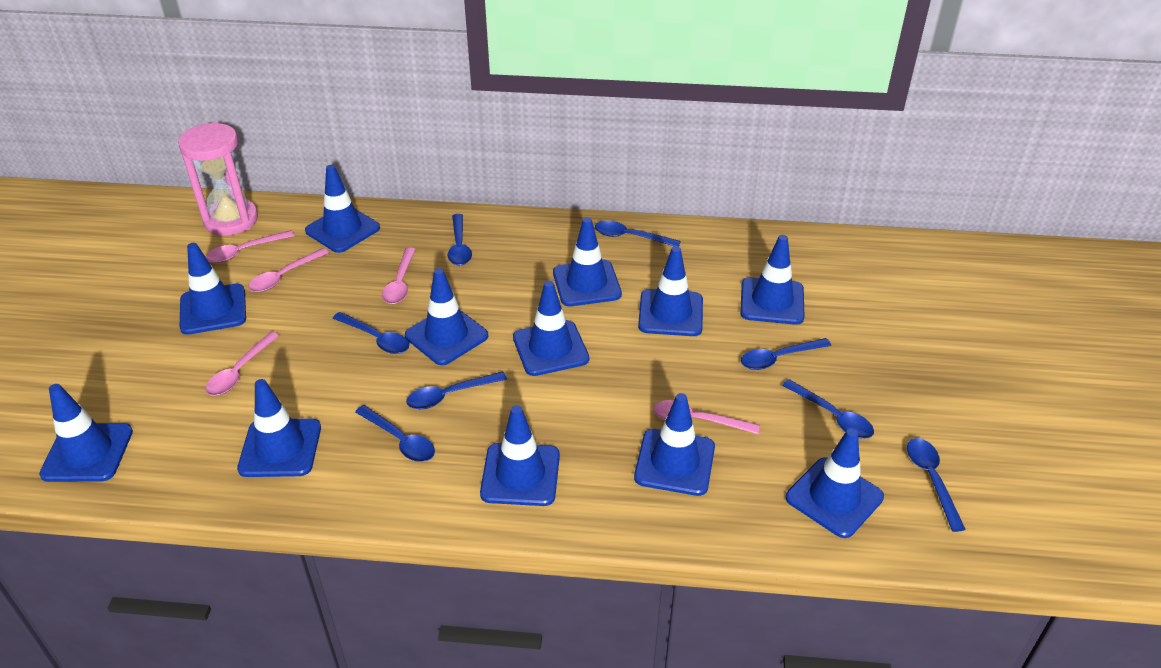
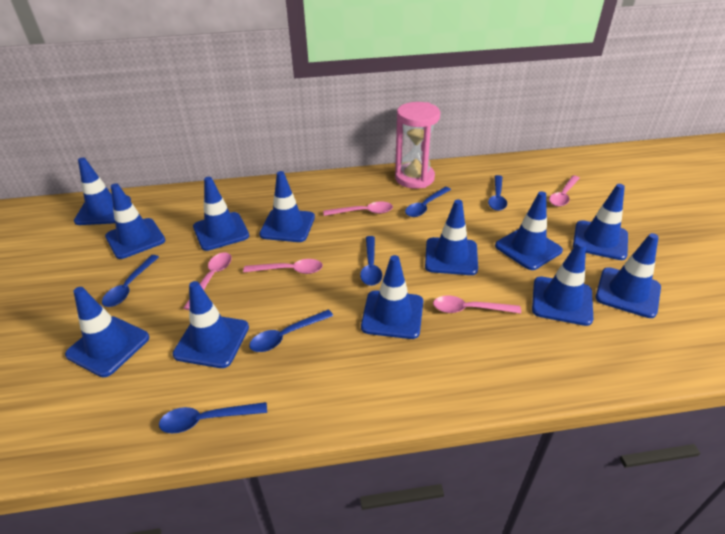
blue spoon: 8 -> 6

